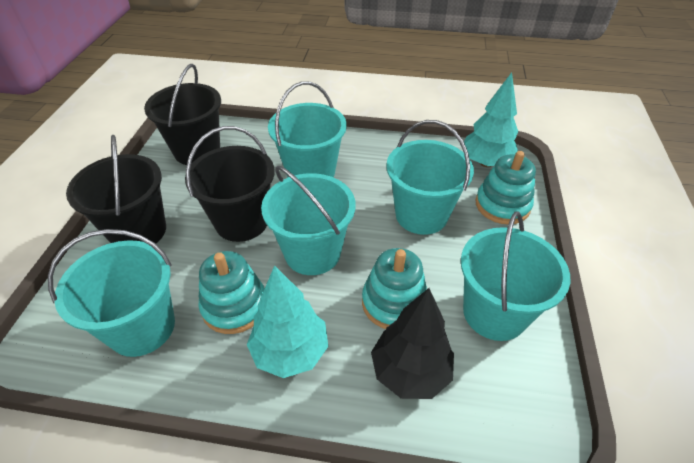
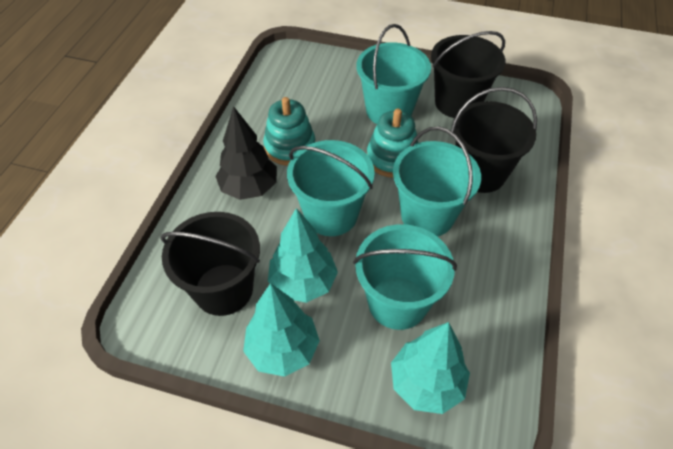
turquoise bucket: 5 -> 4
turquoise stacking toy: 3 -> 2
turquoise tree: 2 -> 3

